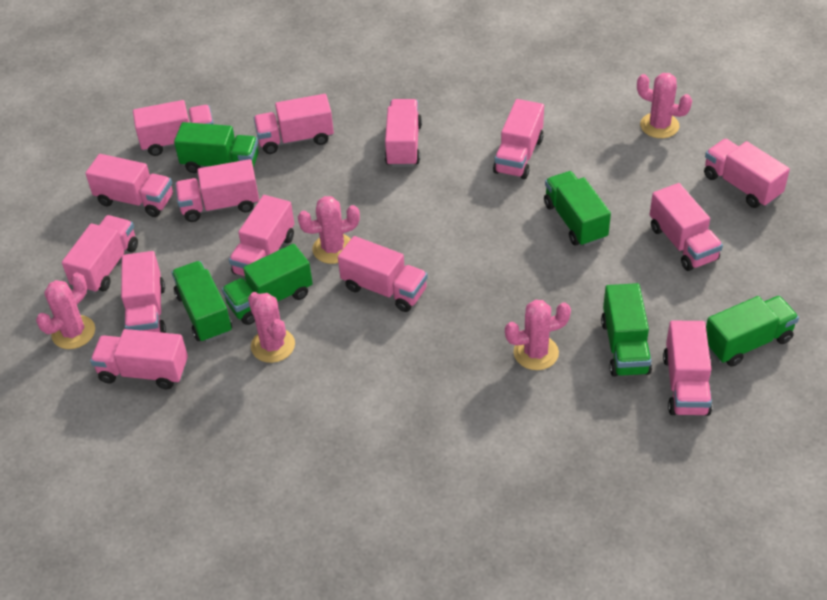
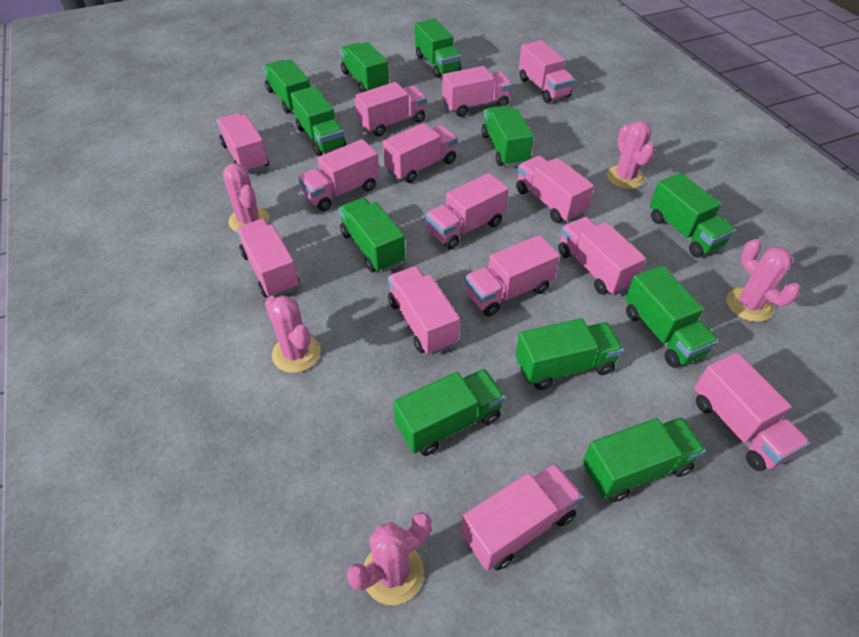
green truck: 6 -> 11

